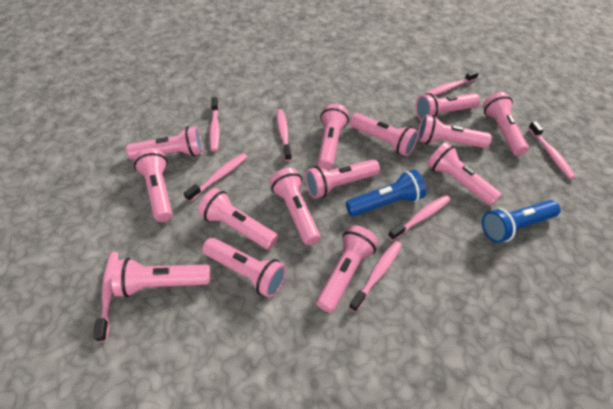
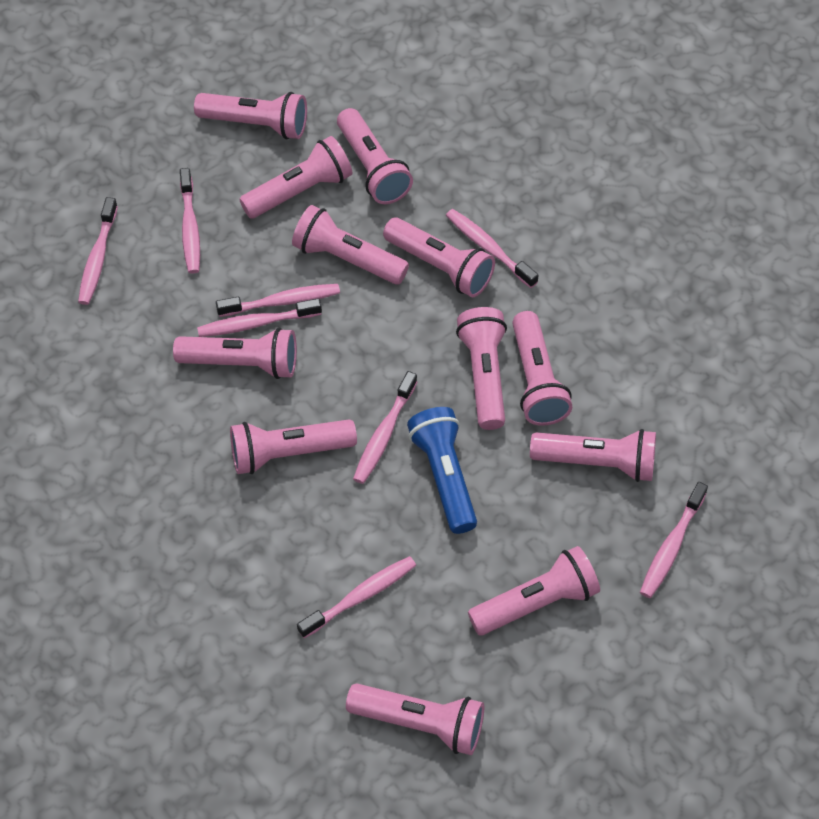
blue flashlight: 2 -> 1
pink flashlight: 14 -> 12

